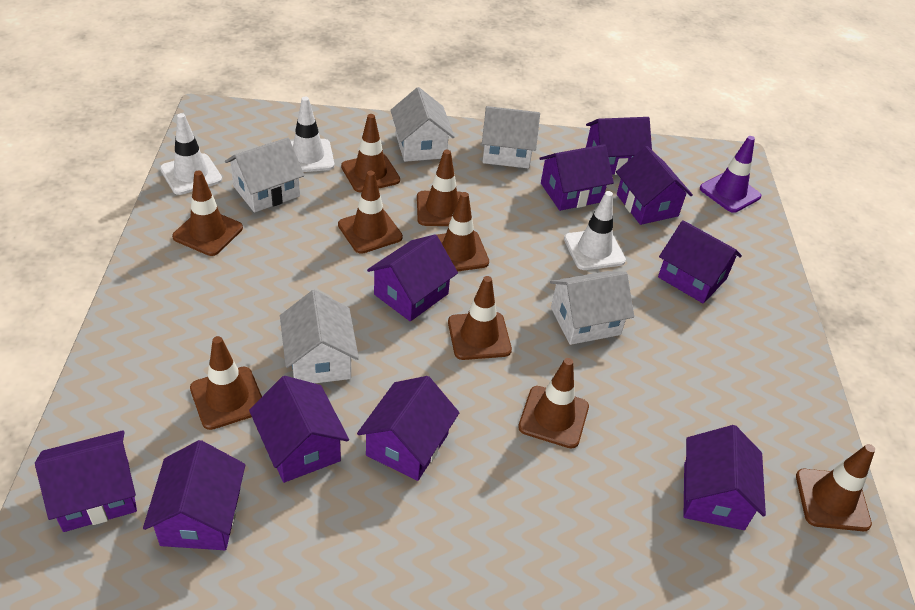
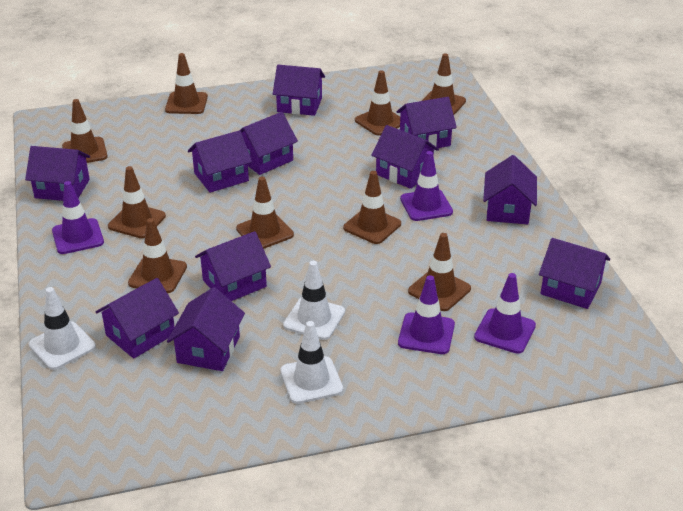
purple house: 10 -> 11
purple traffic cone: 1 -> 4
white house: 5 -> 0

